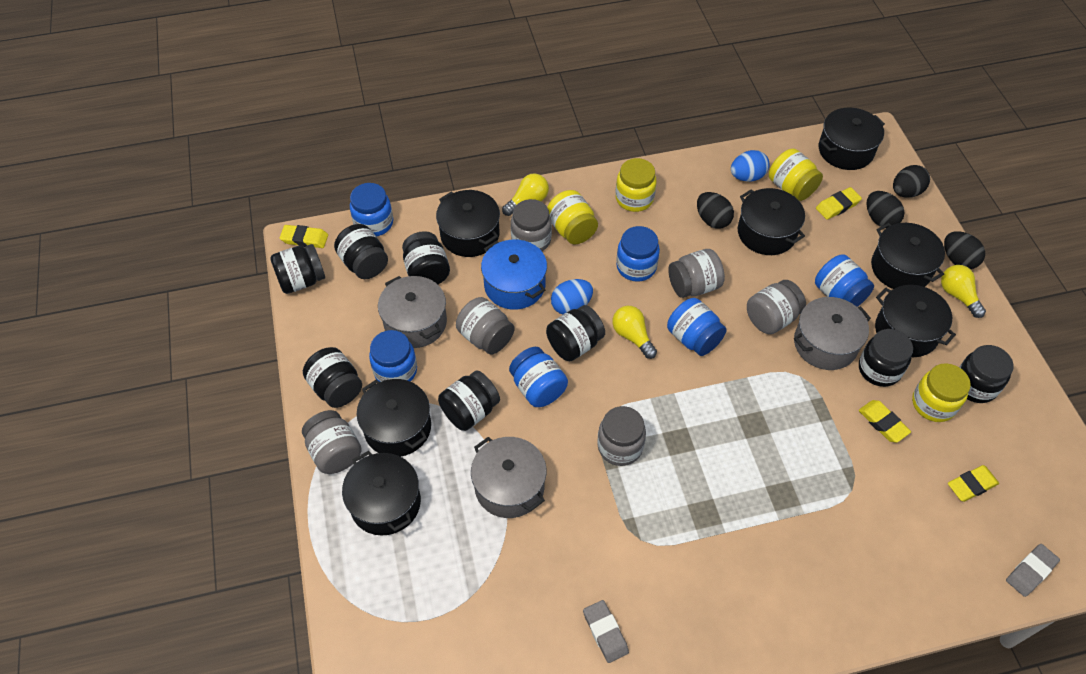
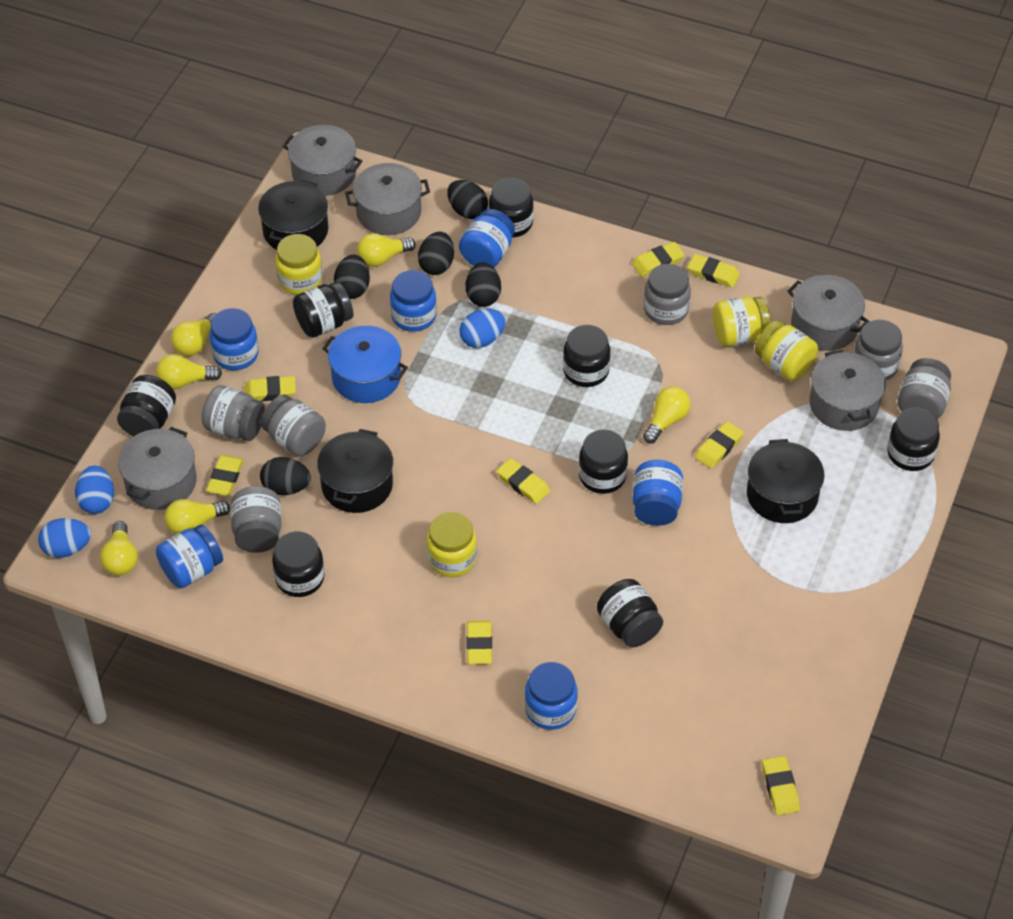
black egg: 4 -> 5
black pot: 7 -> 3
blue egg: 2 -> 3
grey eraser: 2 -> 0
grey pot: 3 -> 5
yellow eraser: 4 -> 8
yellow light bulb: 3 -> 6

